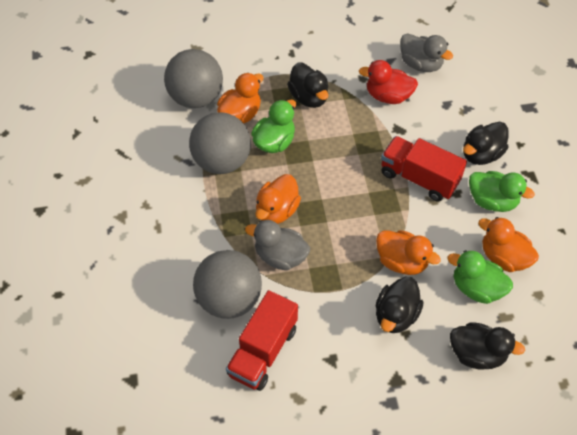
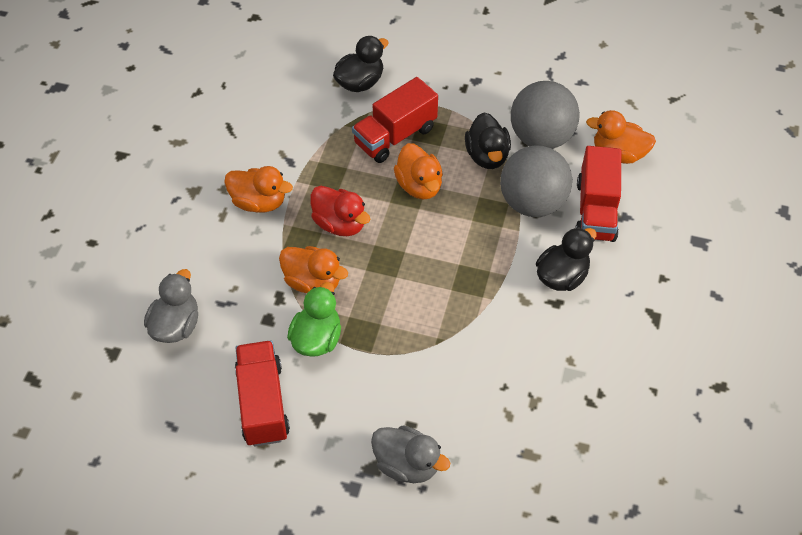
black duck: 4 -> 3
green duck: 3 -> 1
grey ball: 3 -> 2
red truck: 2 -> 3

